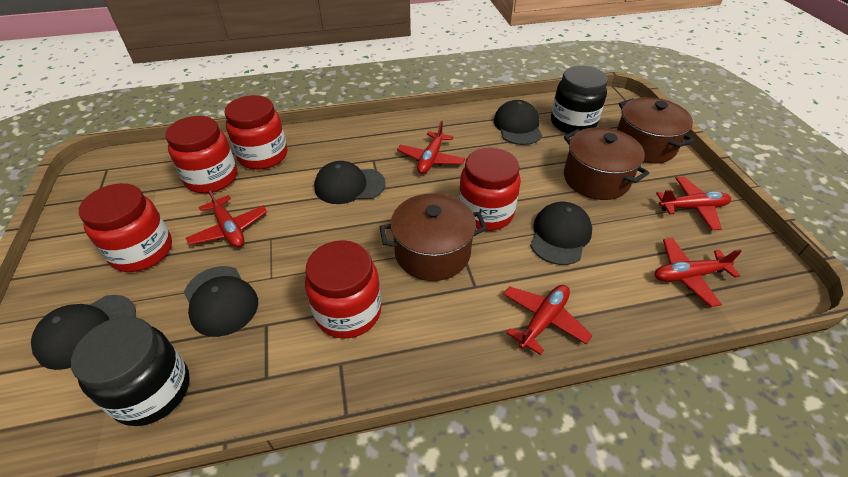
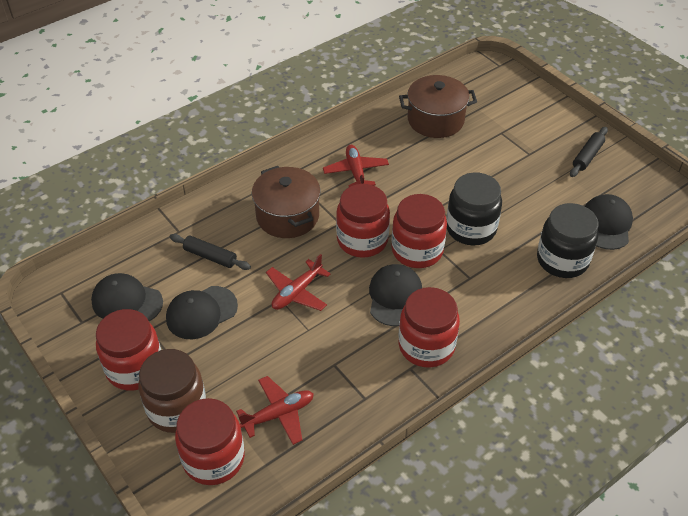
black cap: 5 -> 4
black rolling pin: 0 -> 2
brown jar: 0 -> 1
brown pot: 3 -> 2
red plane: 5 -> 3

